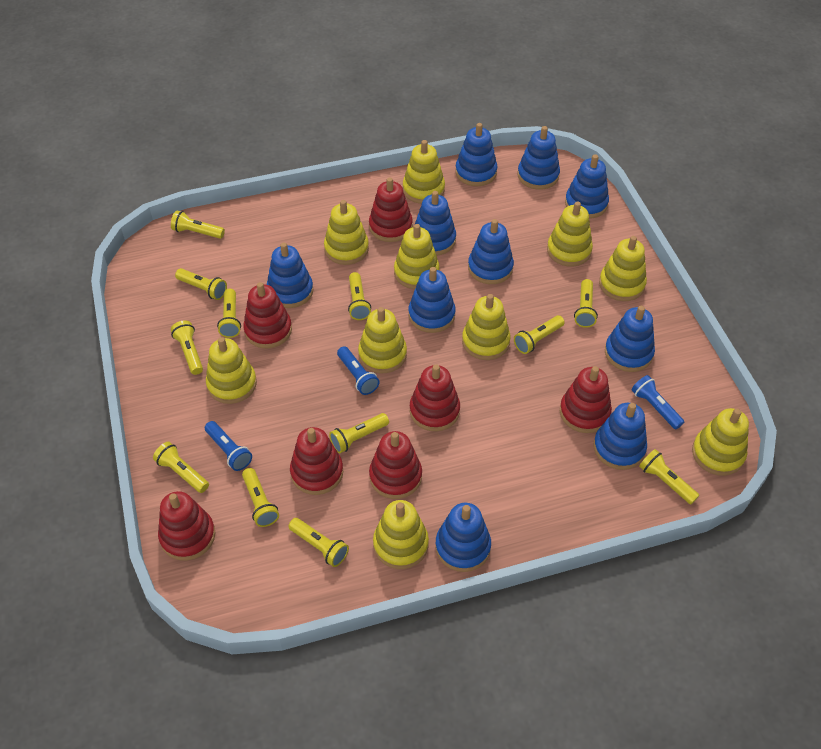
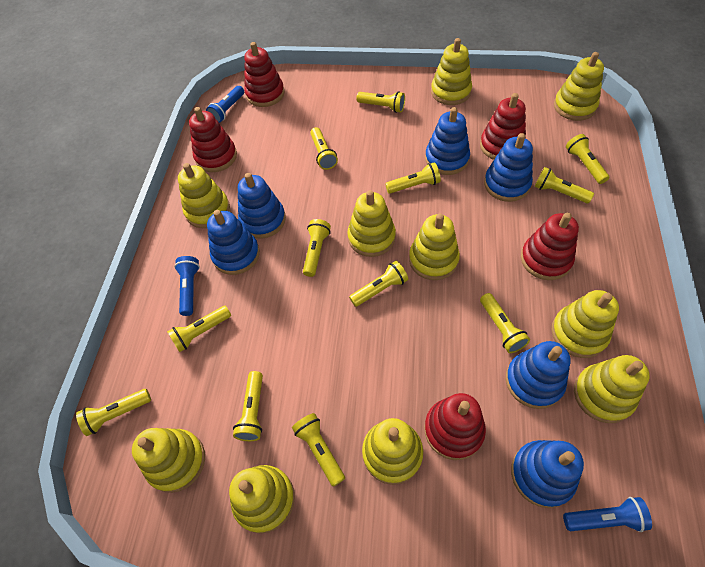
blue stacking toy: 10 -> 6
red stacking toy: 7 -> 5

